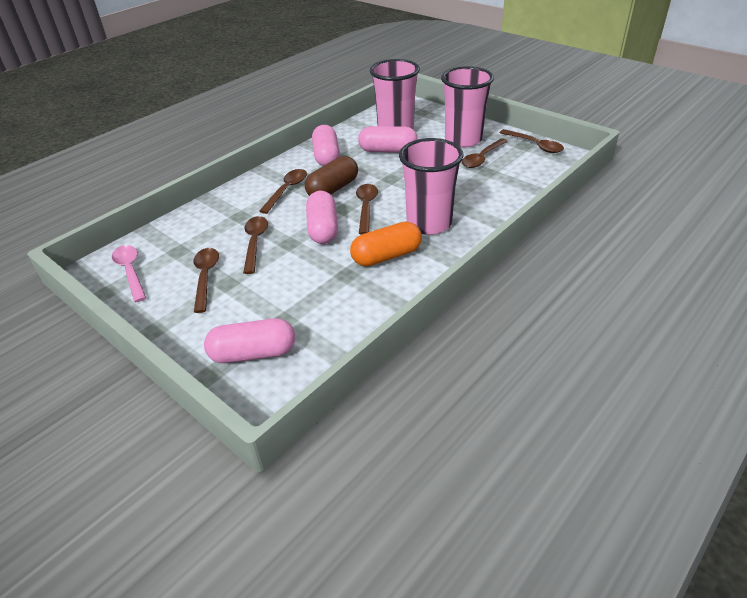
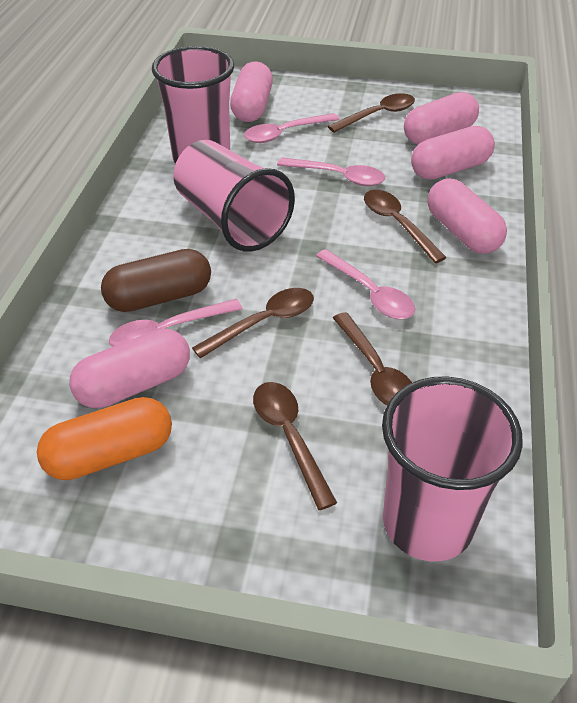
brown spoon: 6 -> 5
pink capsule: 4 -> 5
pink spoon: 1 -> 4

